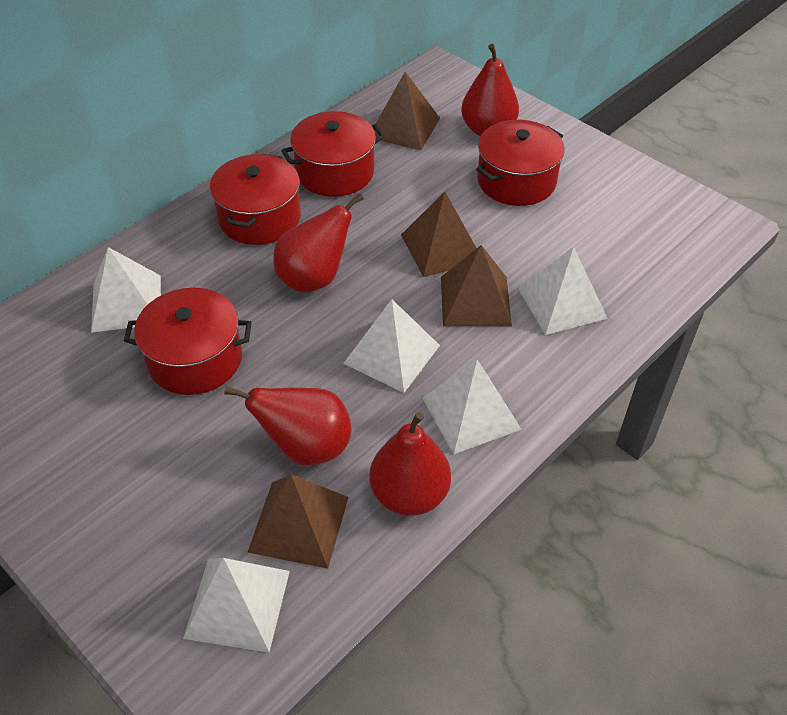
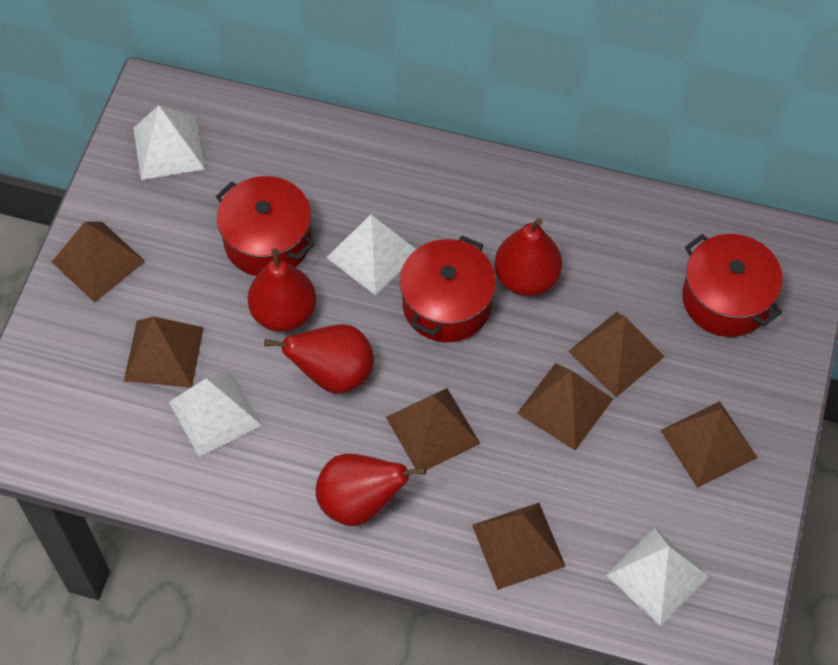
brown pyramid: 4 -> 7
red pot: 4 -> 3
white pyramid: 5 -> 4

